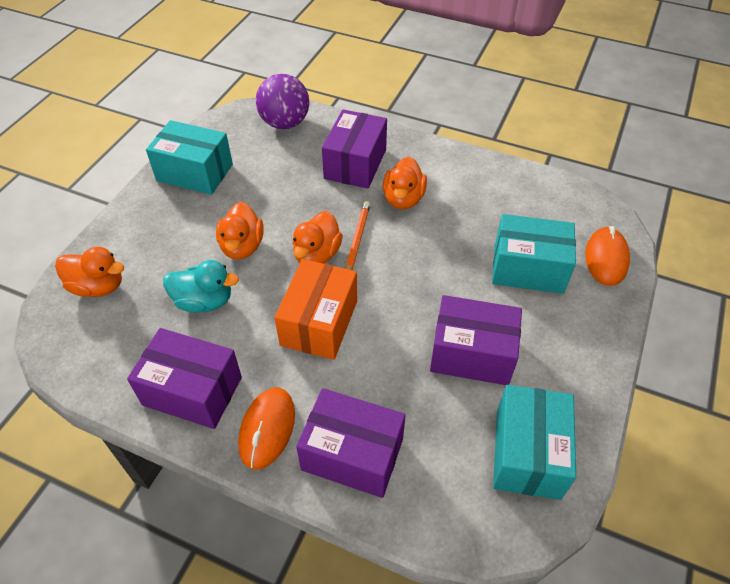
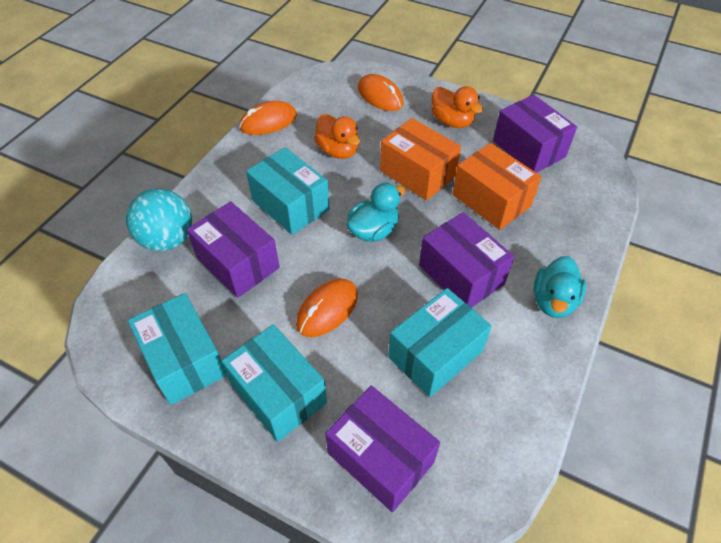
orange box: 1 -> 2
orange duck: 4 -> 2
orange mouse: 2 -> 3
orange pencil: 1 -> 0
purple ball: 1 -> 0
turquoise ball: 0 -> 1
turquoise box: 3 -> 4
turquoise duck: 1 -> 2

